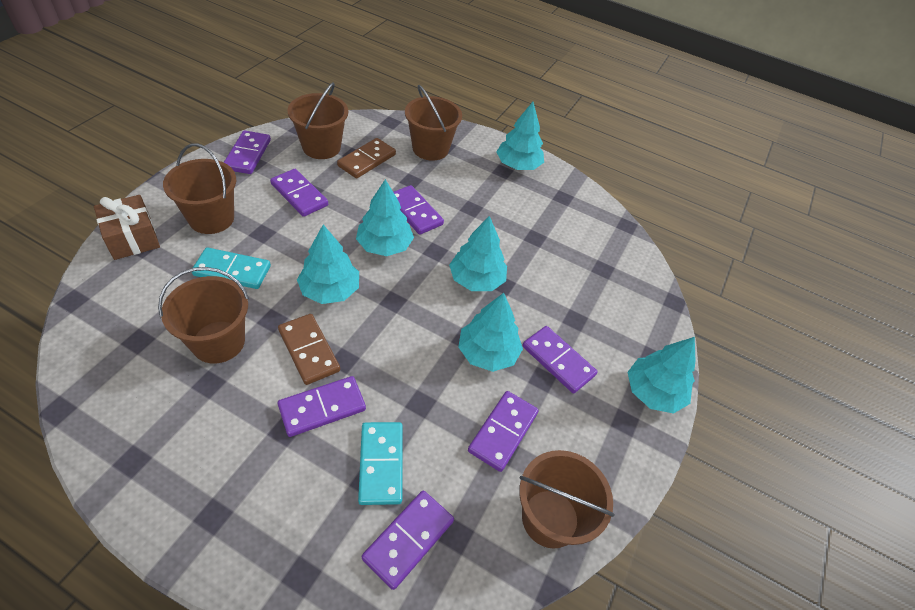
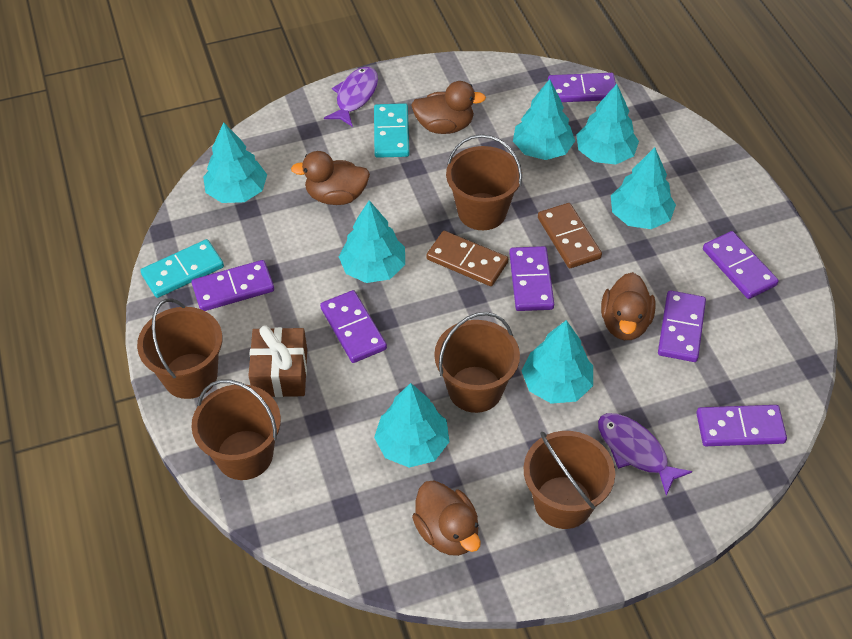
brown duck: 0 -> 4
purple fish: 0 -> 2
turquoise tree: 6 -> 7

